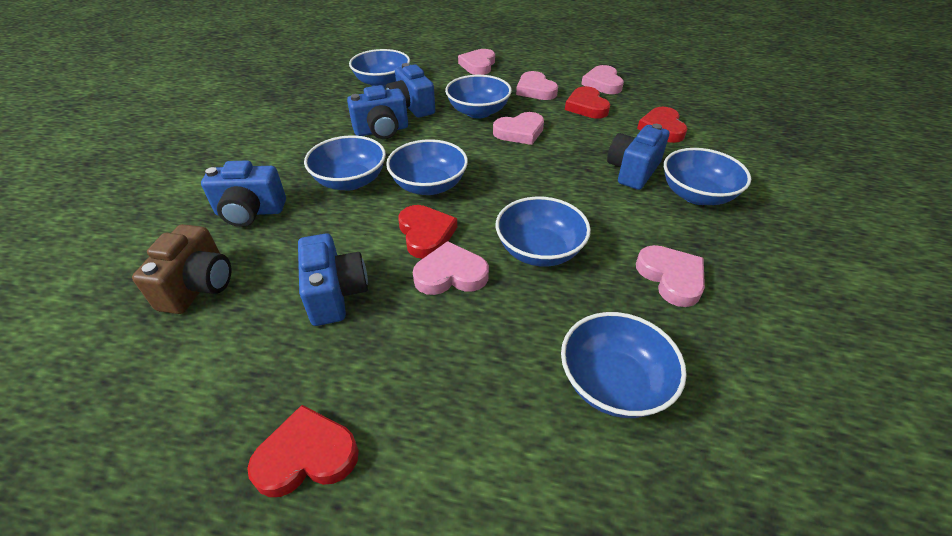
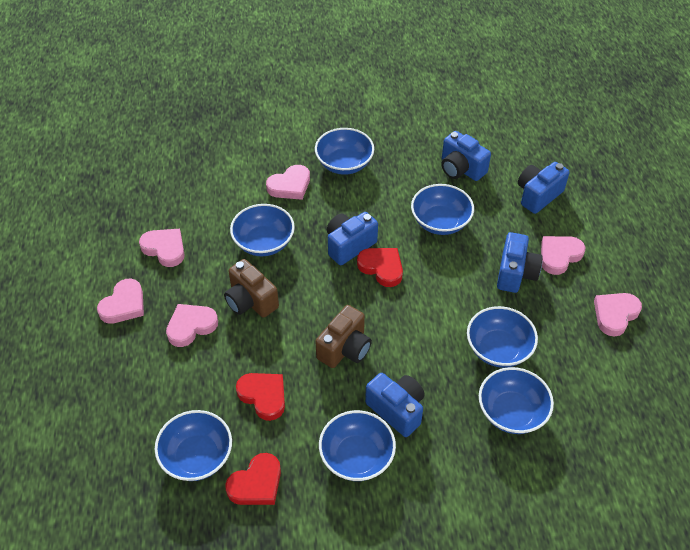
brown camera: 1 -> 2
red heart: 4 -> 3

